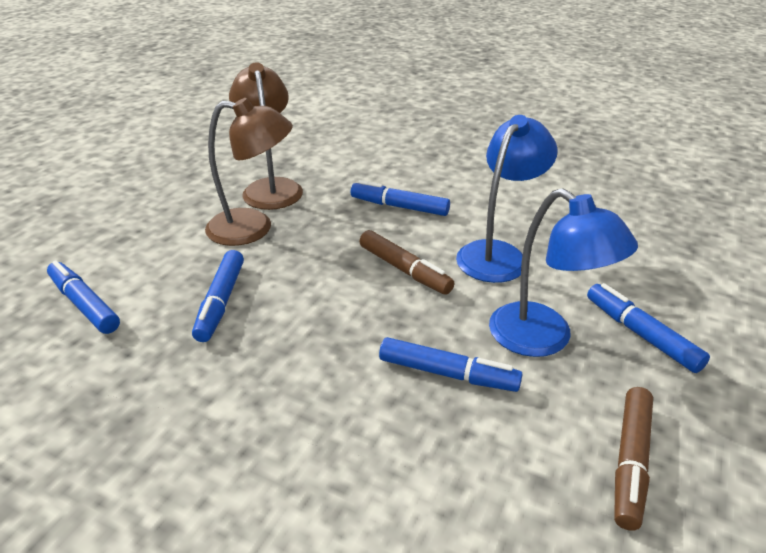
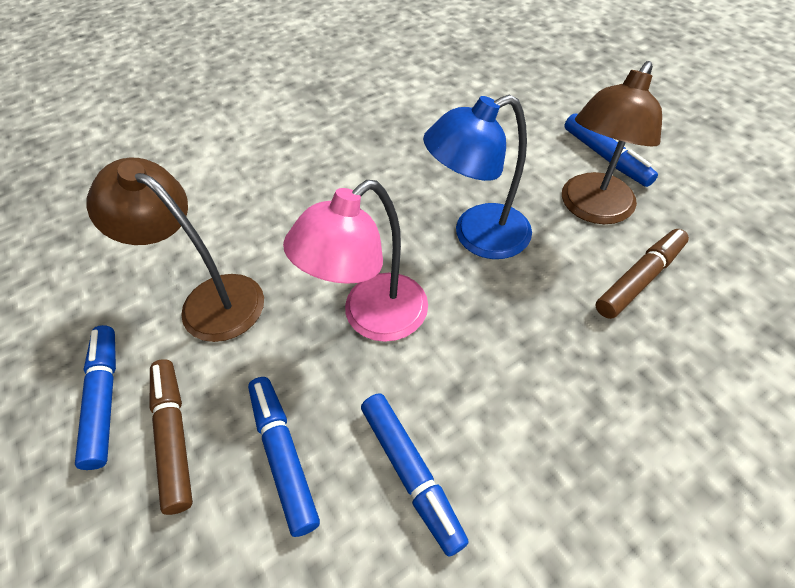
blue lamp: 2 -> 1
blue marker: 5 -> 4
pink lamp: 0 -> 1

